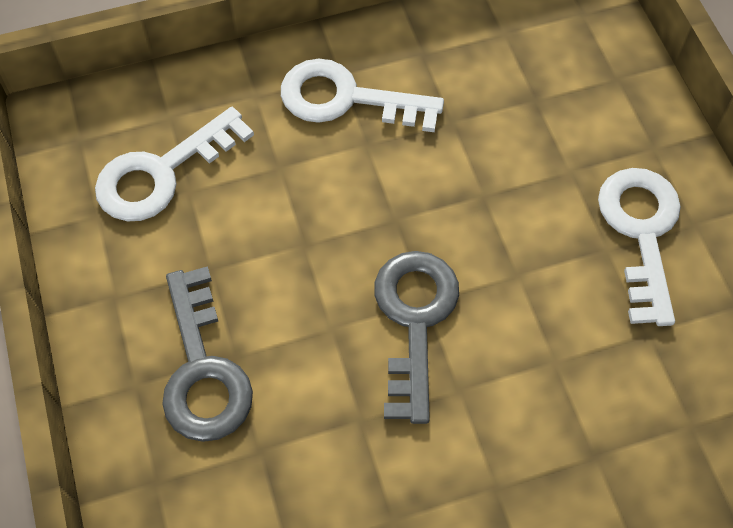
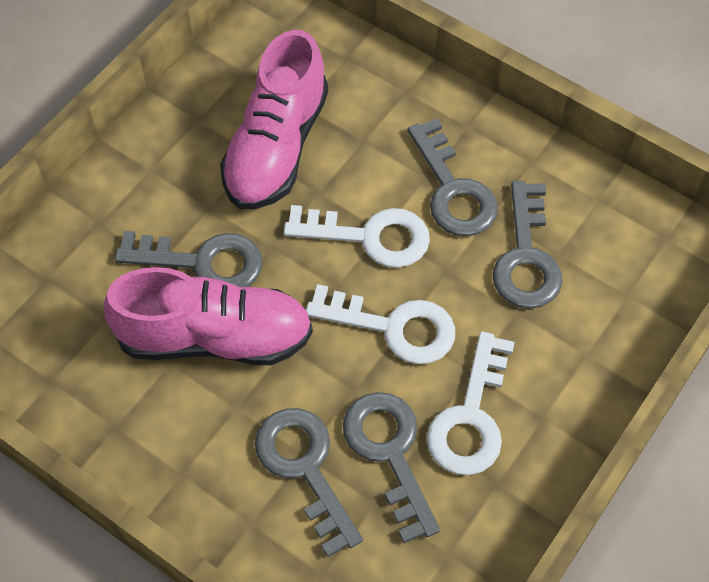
grey key: 2 -> 5
pink shoe: 0 -> 2

